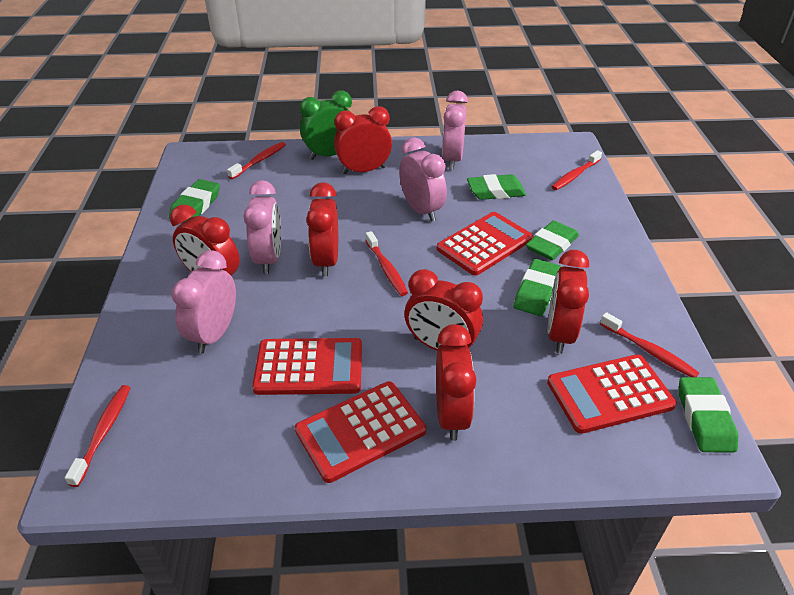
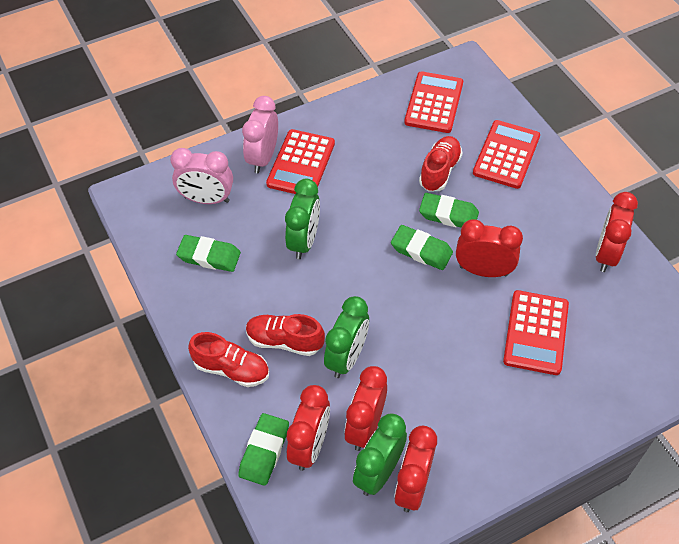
green clock: 1 -> 3
green eraser: 5 -> 4
pink clock: 4 -> 2
red clock: 6 -> 5
red shoe: 0 -> 3
red toothbrush: 5 -> 0

